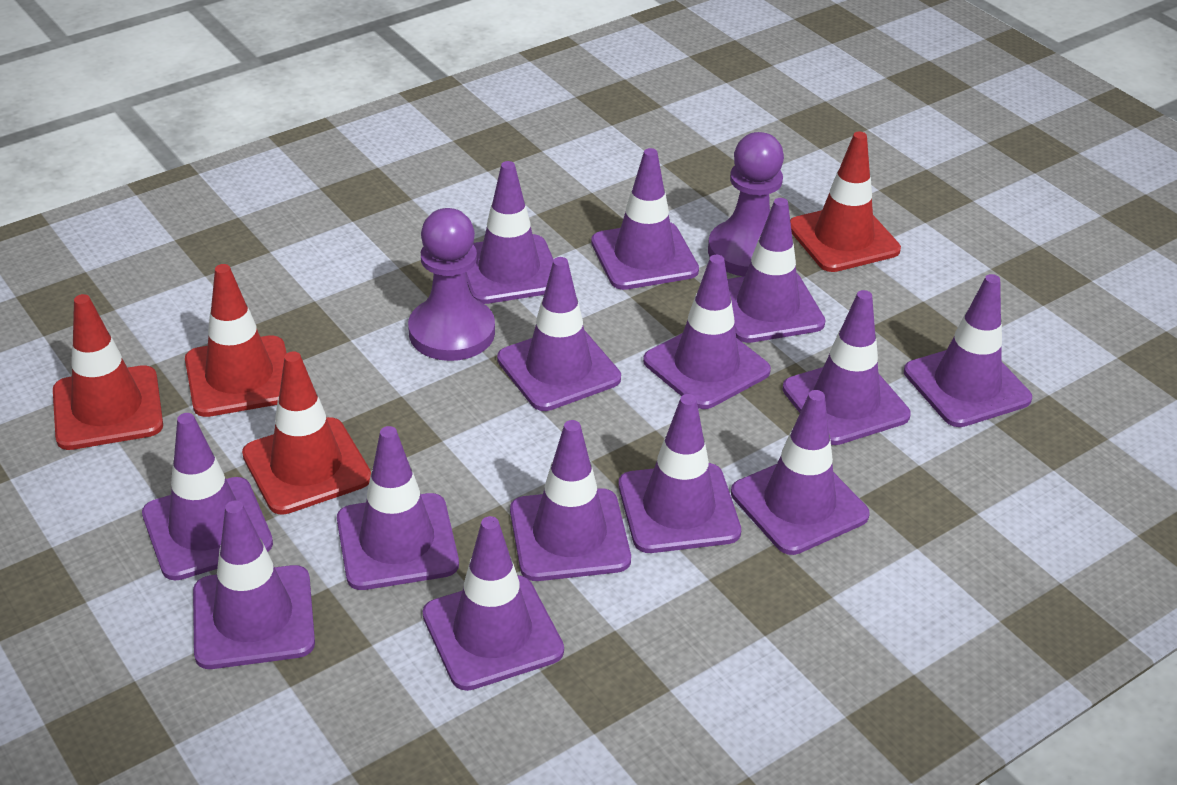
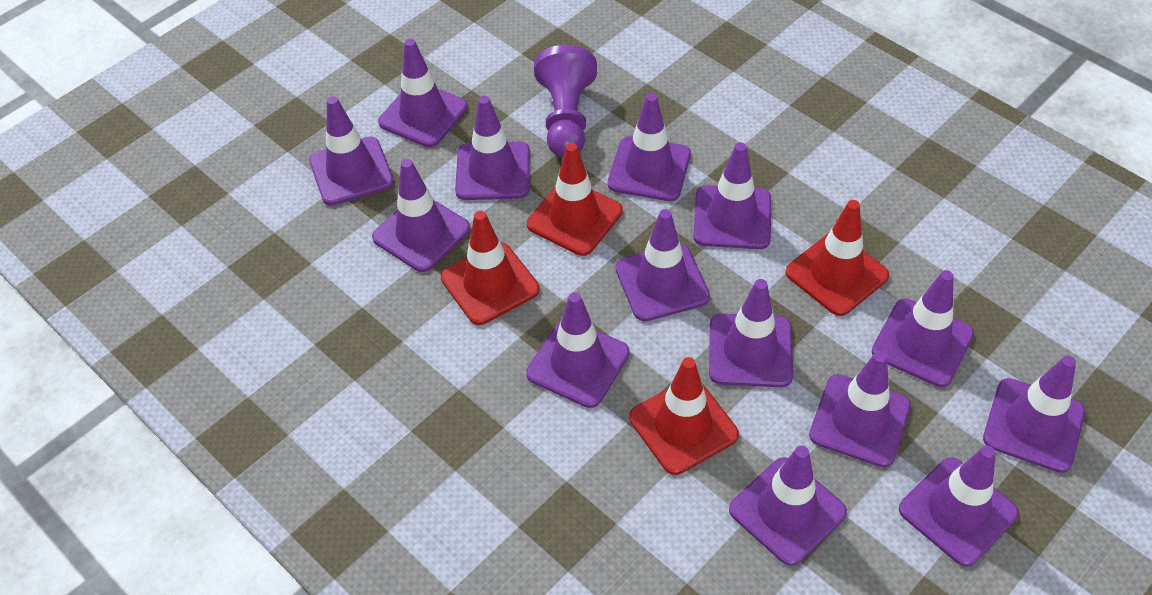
purple pawn: 2 -> 1

